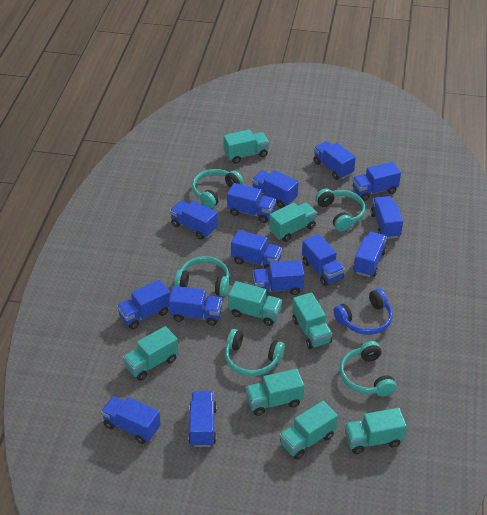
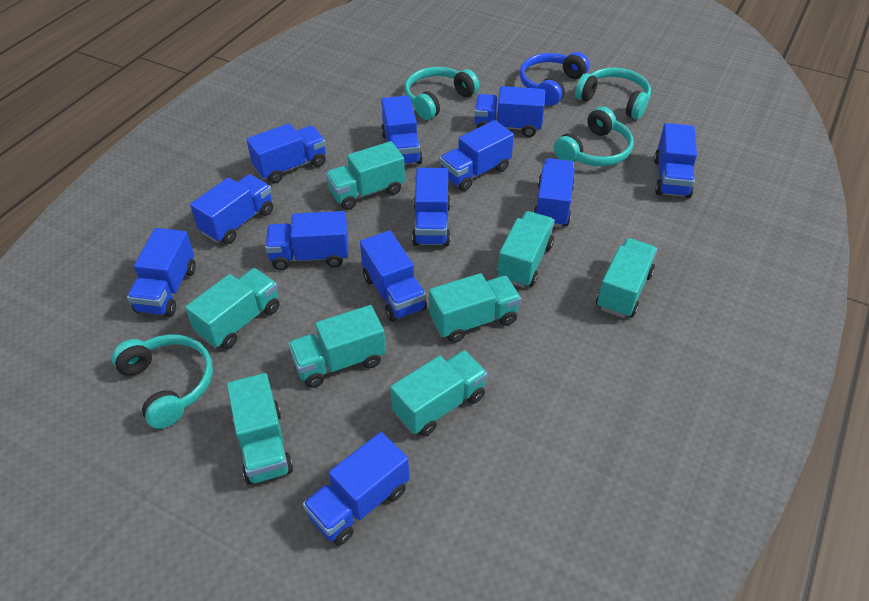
blue truck: 14 -> 12
turquoise headphones: 5 -> 4

